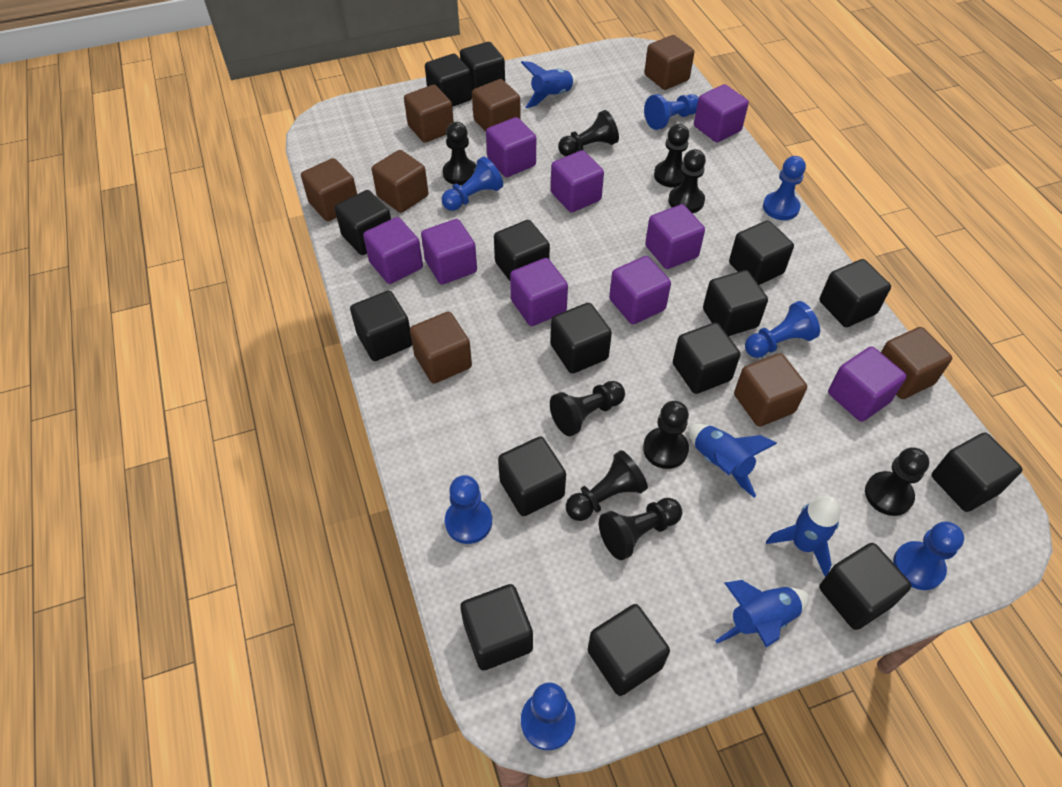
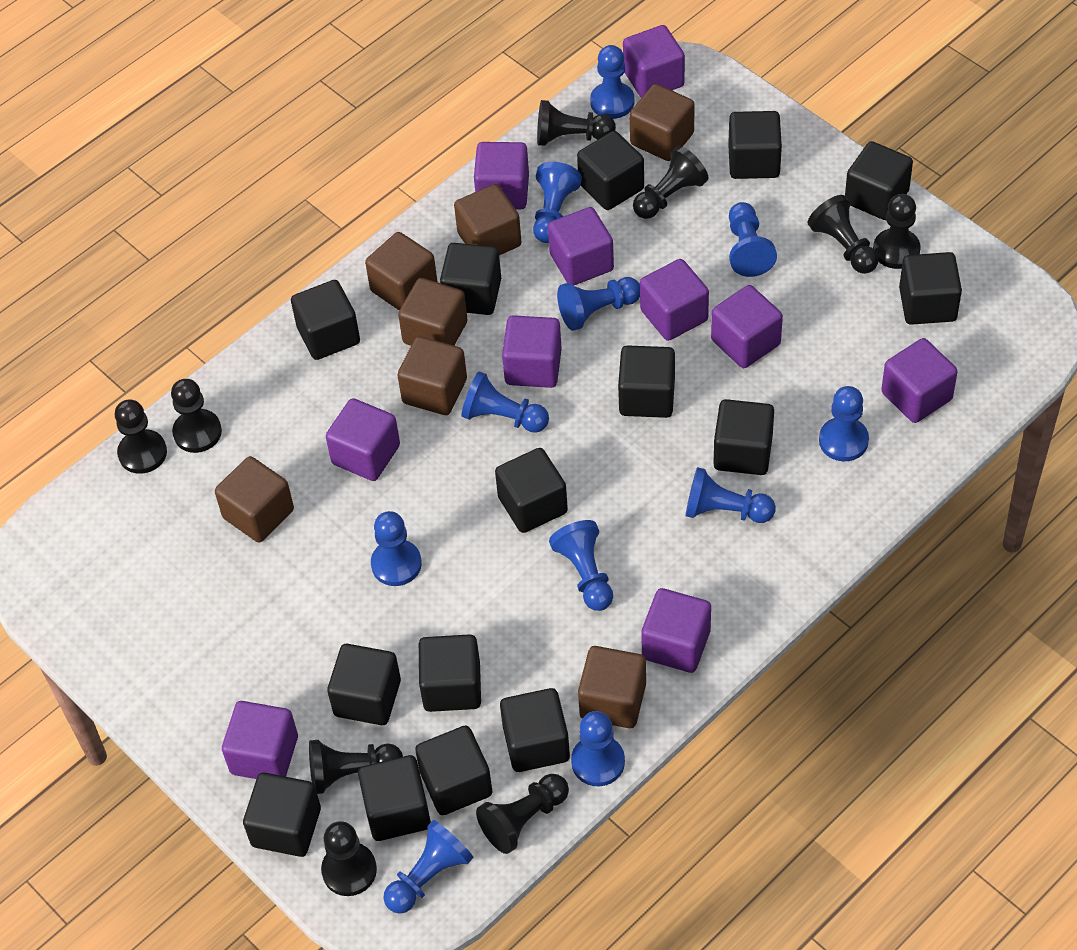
blue pawn: 7 -> 11
blue rocket: 4 -> 0
brown cube: 8 -> 7
purple cube: 9 -> 10

